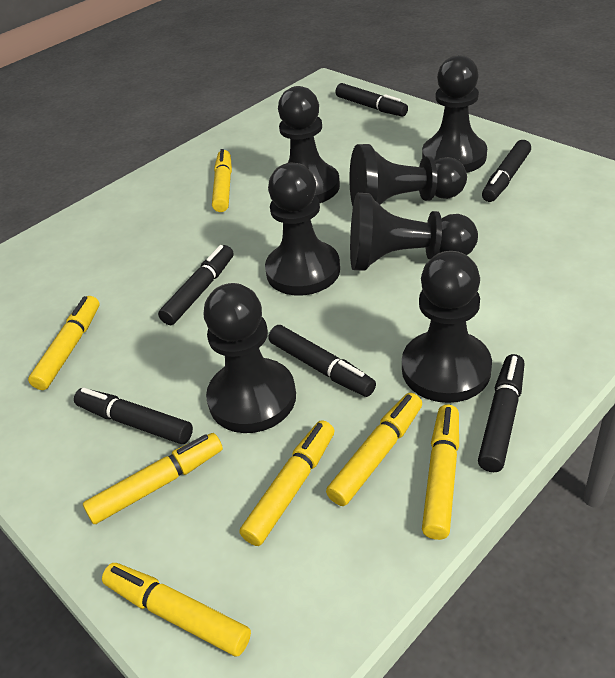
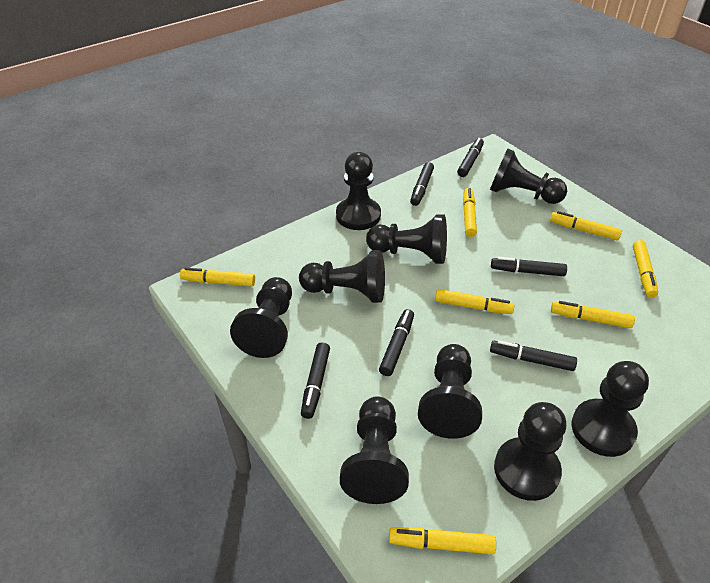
black pawn: 7 -> 9

